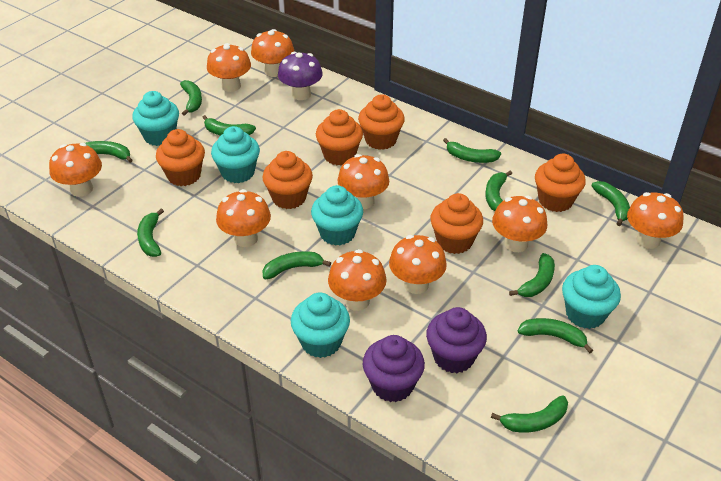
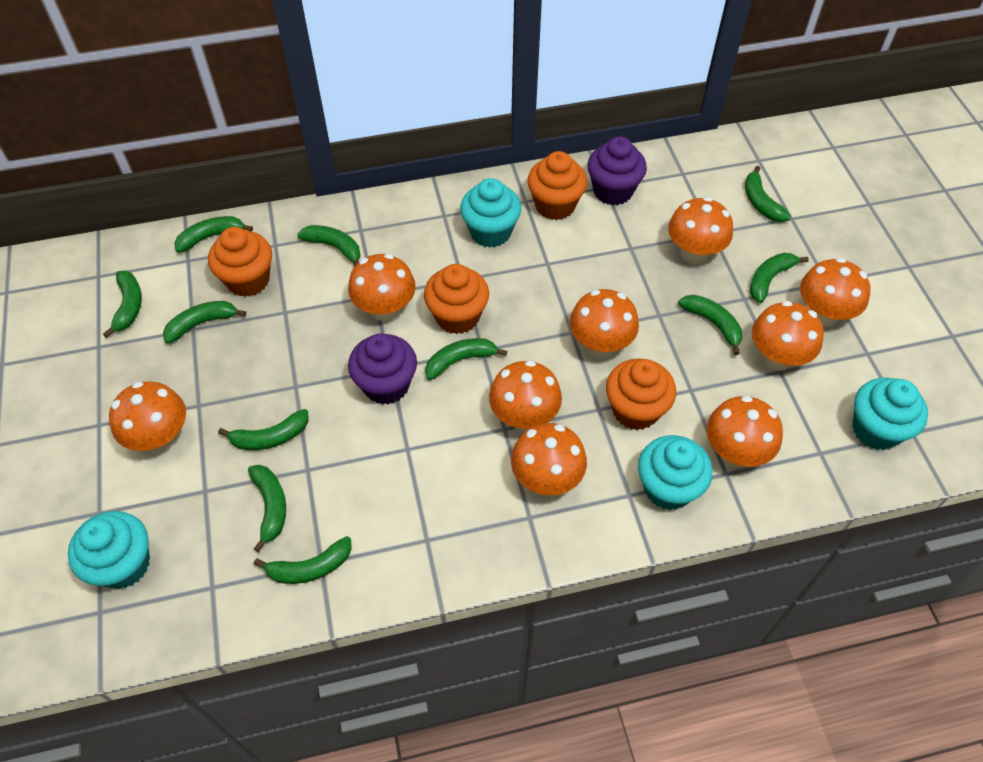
orange cupcake: 6 -> 4
purple mushroom: 1 -> 0
turquoise cupcake: 5 -> 4

